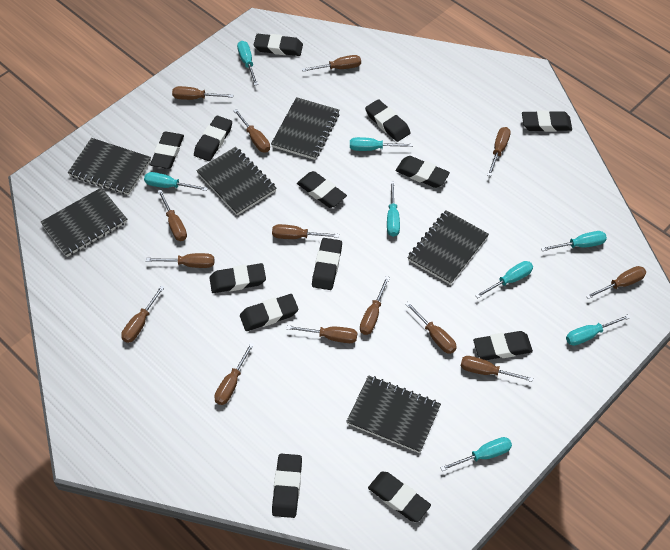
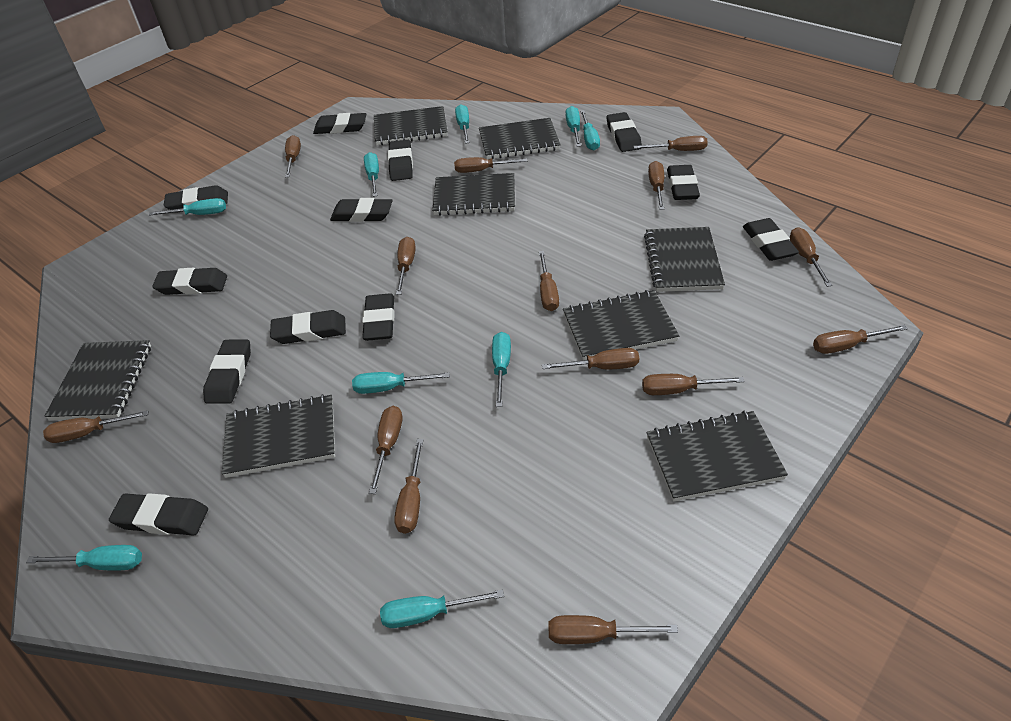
black eraser: 13 -> 12
black notebook: 6 -> 8
turquoise screwdriver: 8 -> 9

